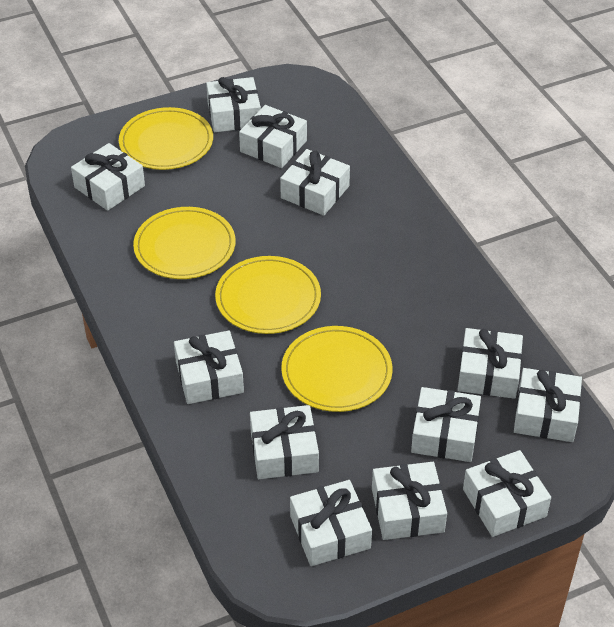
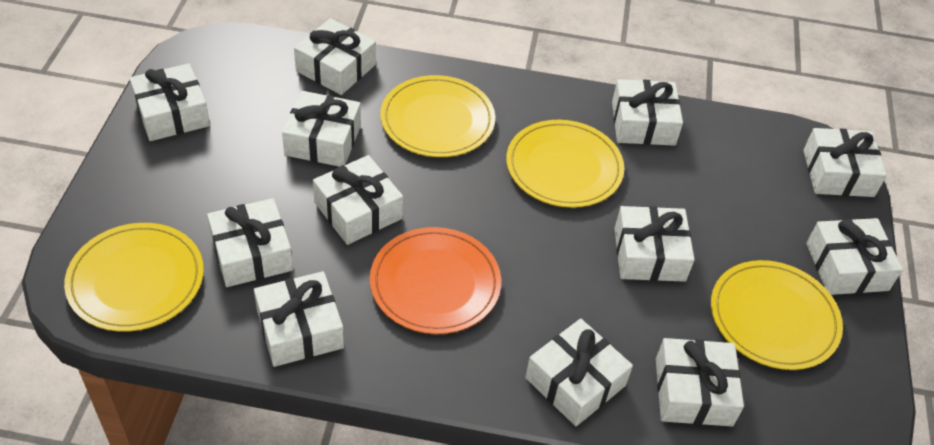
orange plate: 0 -> 1

